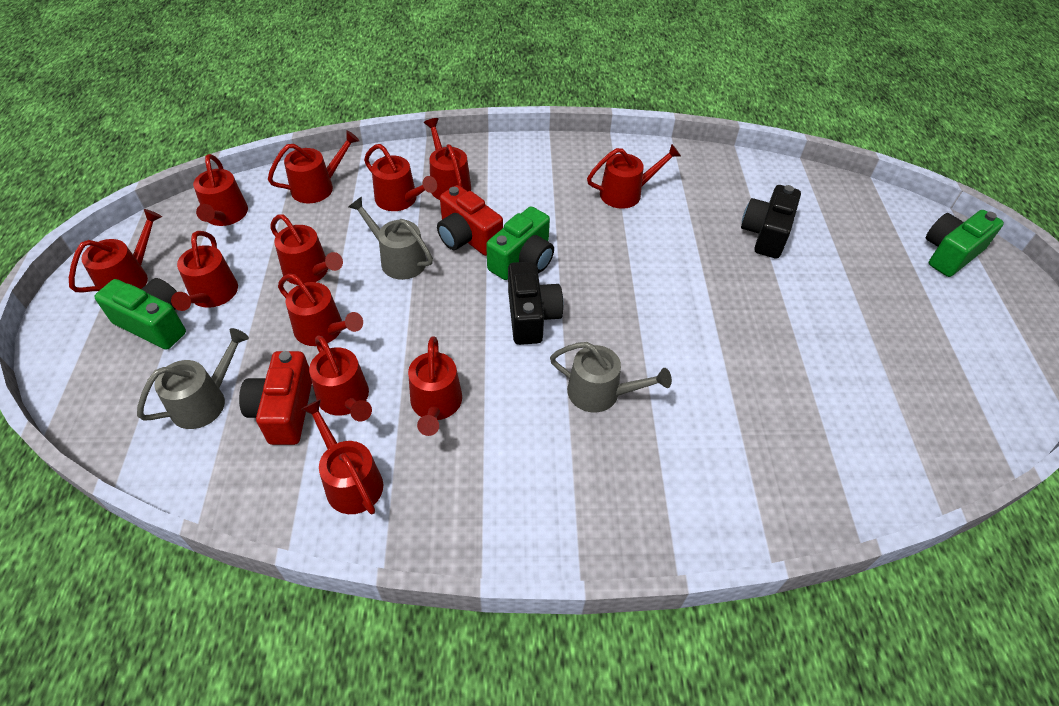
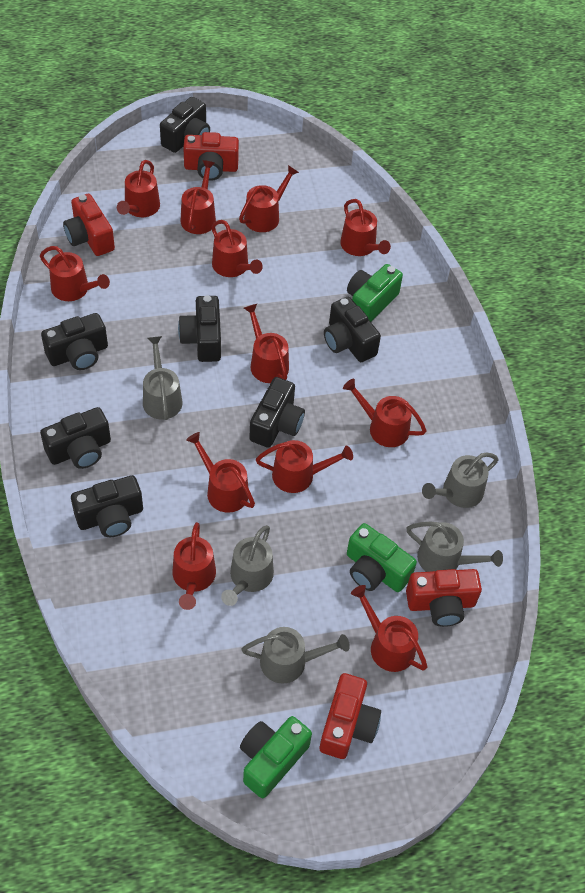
black camera: 2 -> 7
grey watering can: 3 -> 5
red camera: 2 -> 4

